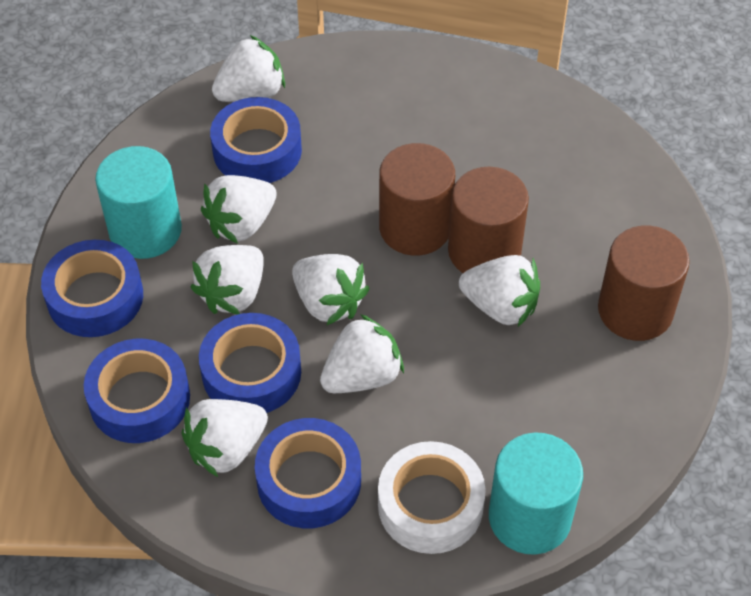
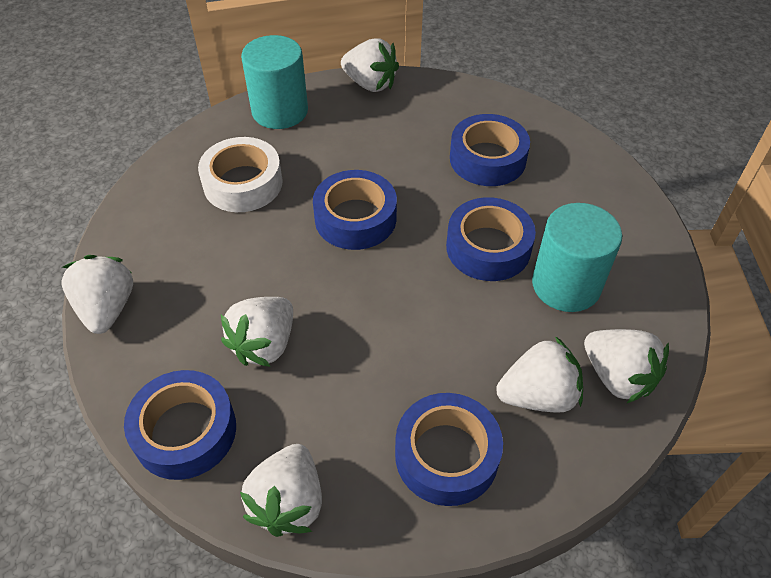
brown cylinder: 3 -> 0
white strawberry: 7 -> 6

